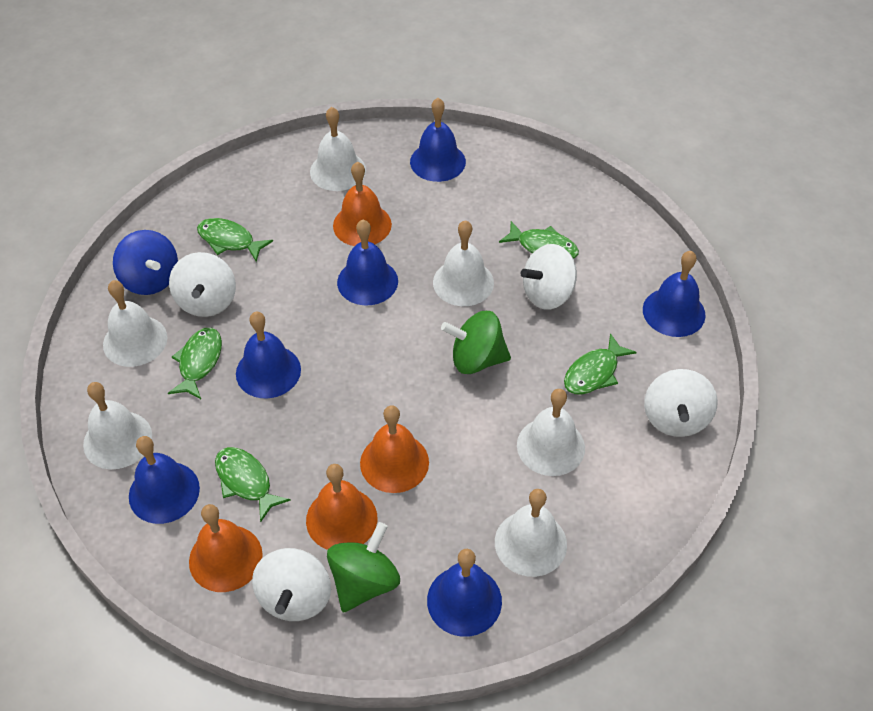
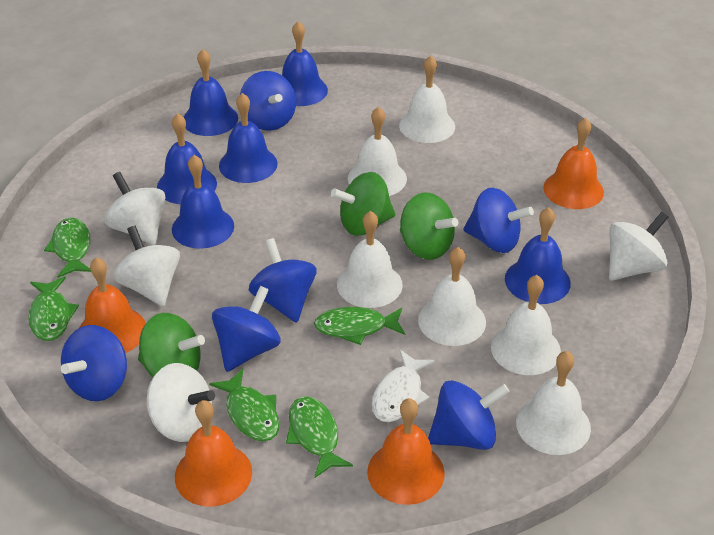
blue spinning top: 1 -> 6
green spinning top: 2 -> 3
white fish: 0 -> 1

